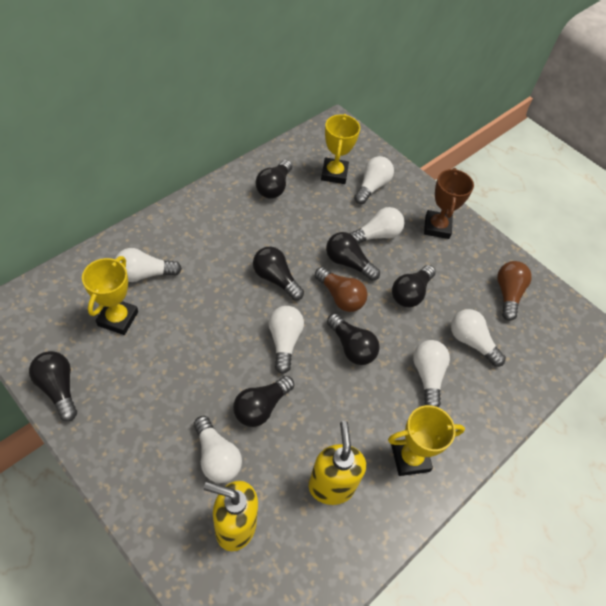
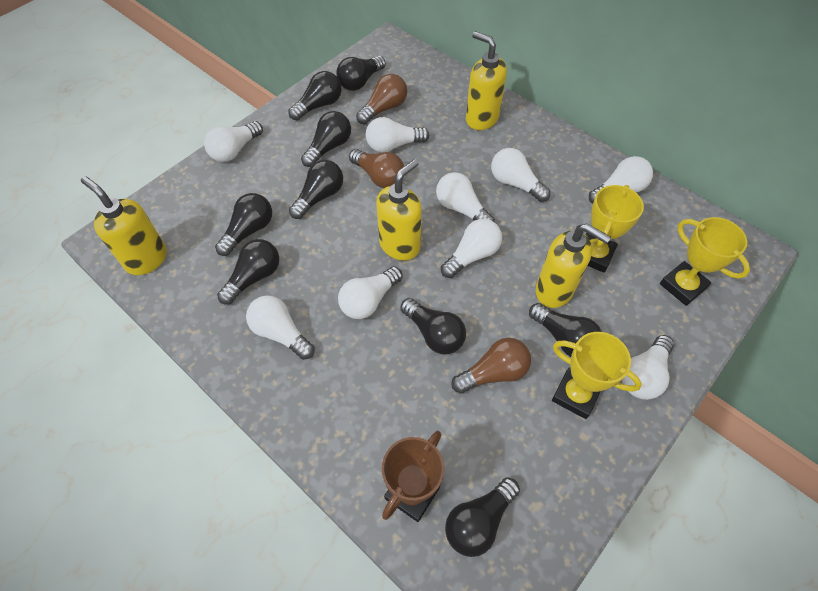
black light bulb: 7 -> 9
brown light bulb: 2 -> 3
white light bulb: 7 -> 9
yellow soap dispenser: 2 -> 4

